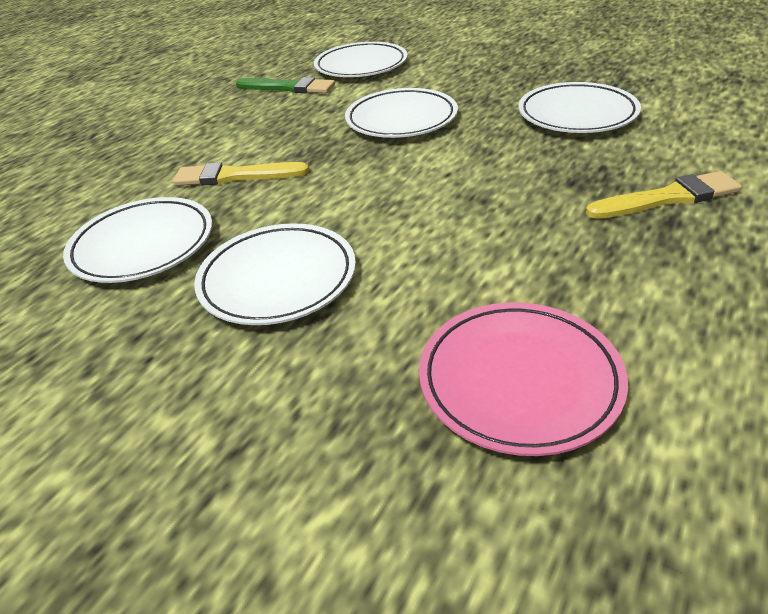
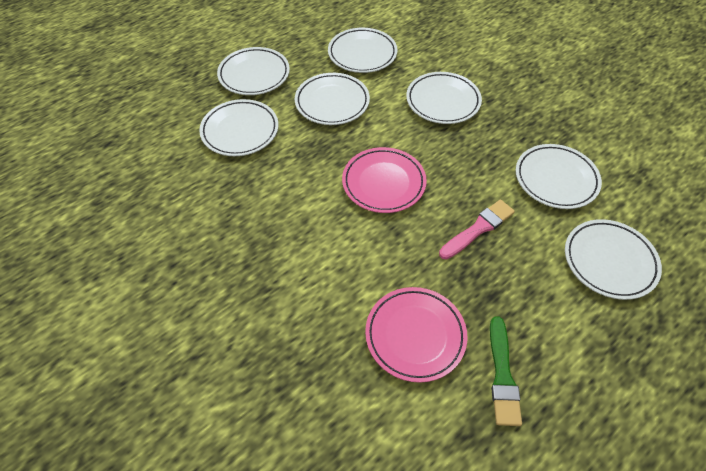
pink brush: 0 -> 1
pink plate: 1 -> 2
white plate: 5 -> 7
yellow brush: 2 -> 0

